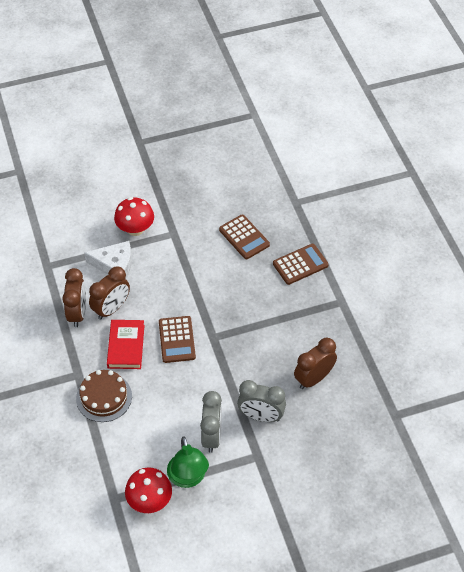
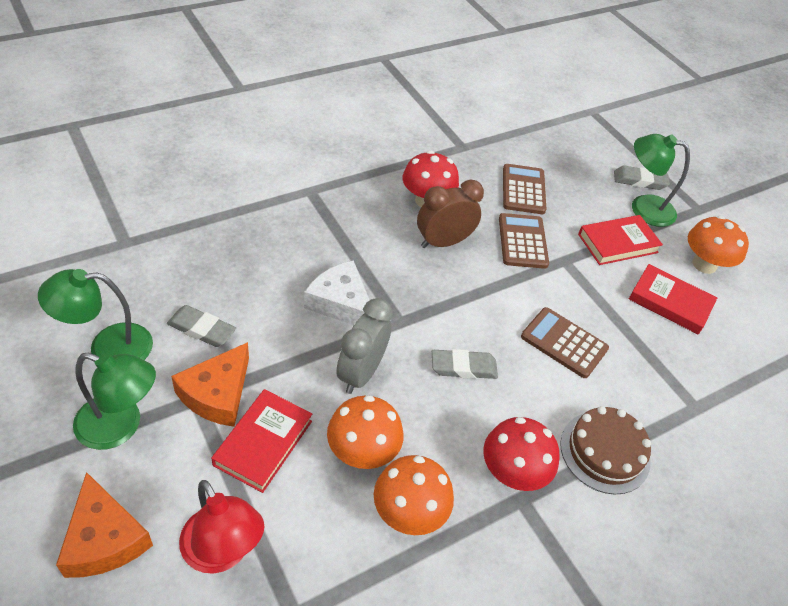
brown clock: 3 -> 1
green lamp: 1 -> 3
grey clock: 2 -> 1
grey eraser: 0 -> 3
orange cheese: 0 -> 2
orange mushroom: 0 -> 3
red book: 1 -> 3
red lamp: 0 -> 1

